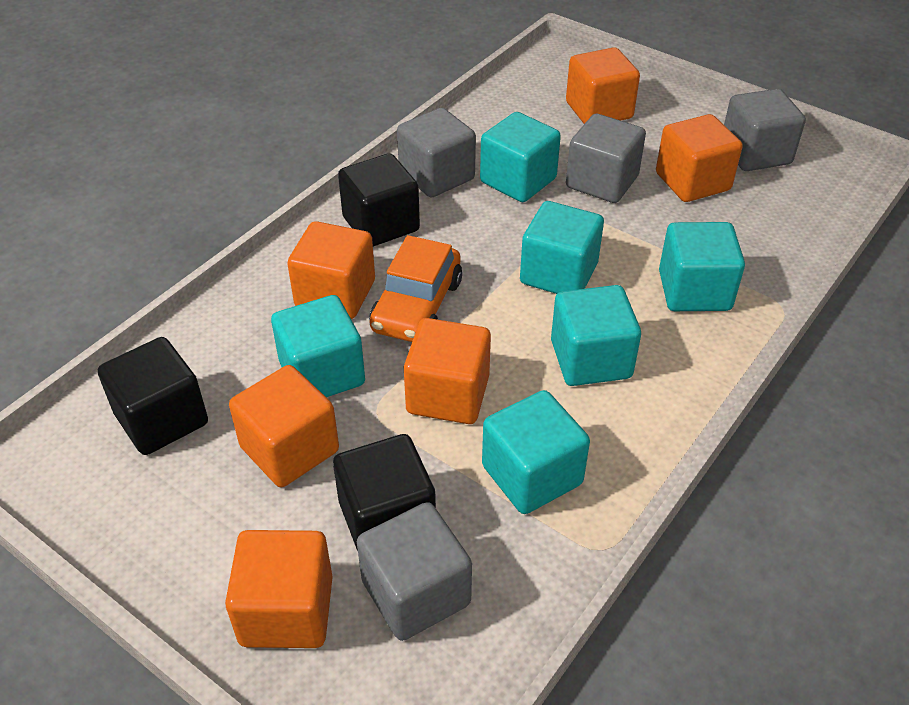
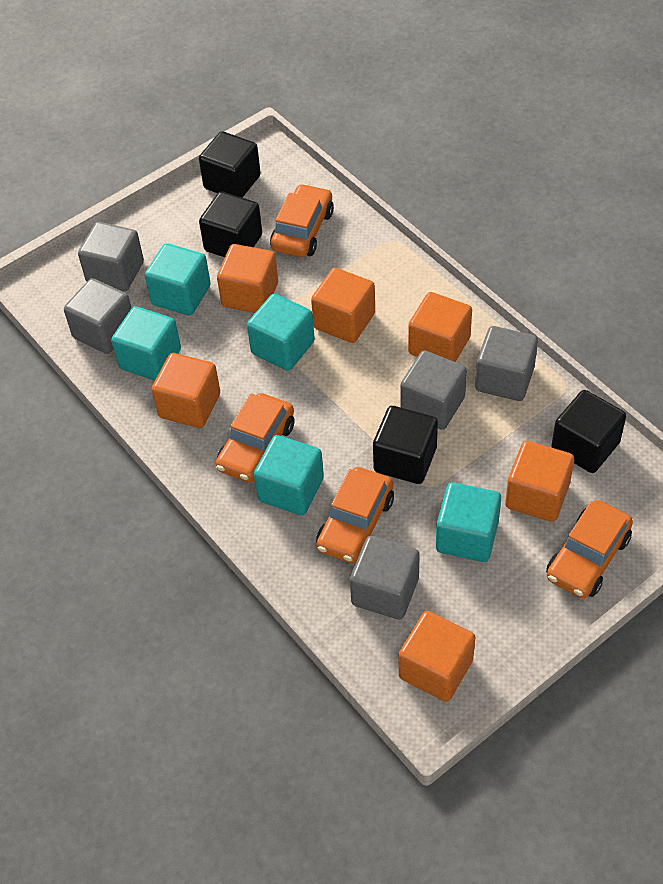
black cube: 3 -> 4
grey cube: 4 -> 5
orange car: 1 -> 4
turquoise cube: 6 -> 5

